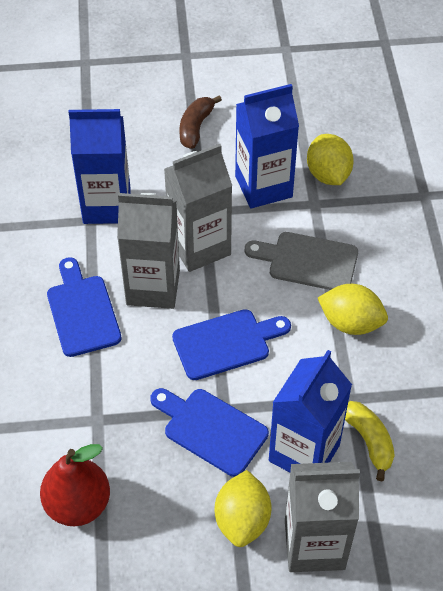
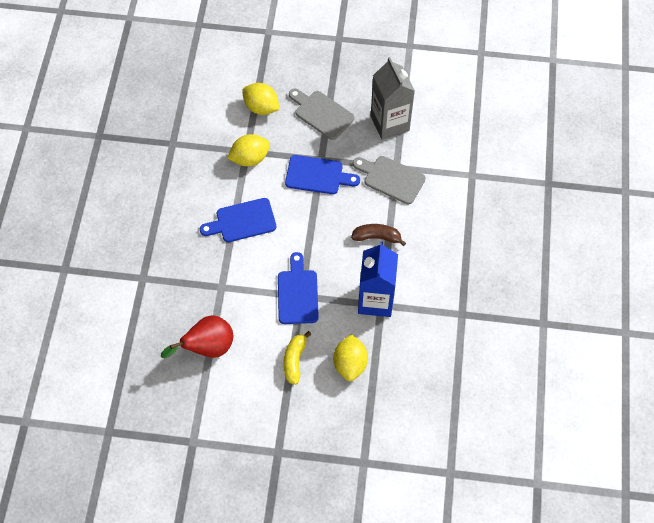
blue carton: 3 -> 1
grey carton: 3 -> 1
grey cutting board: 1 -> 2

